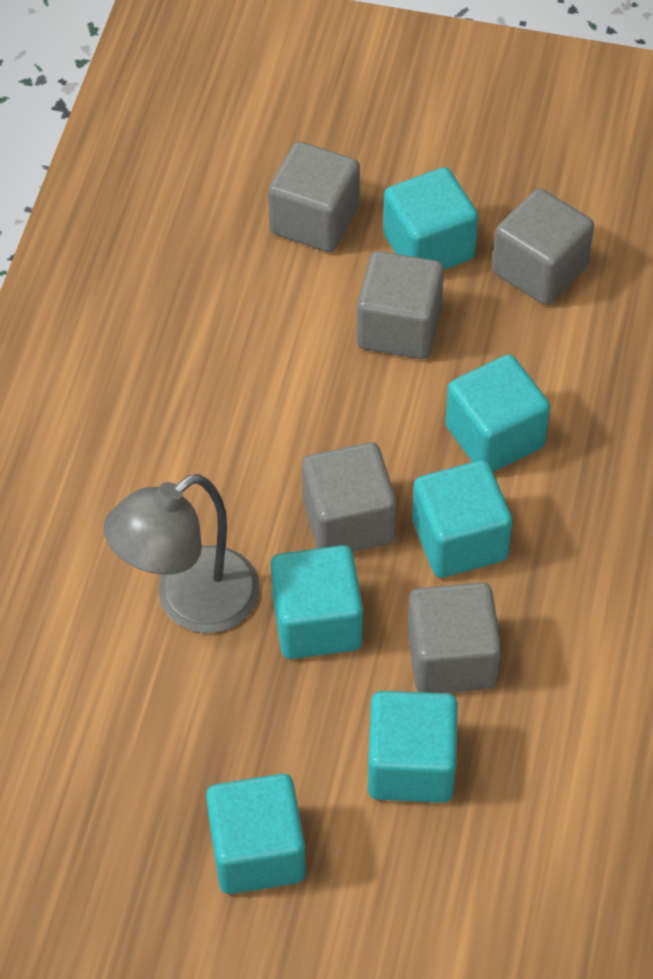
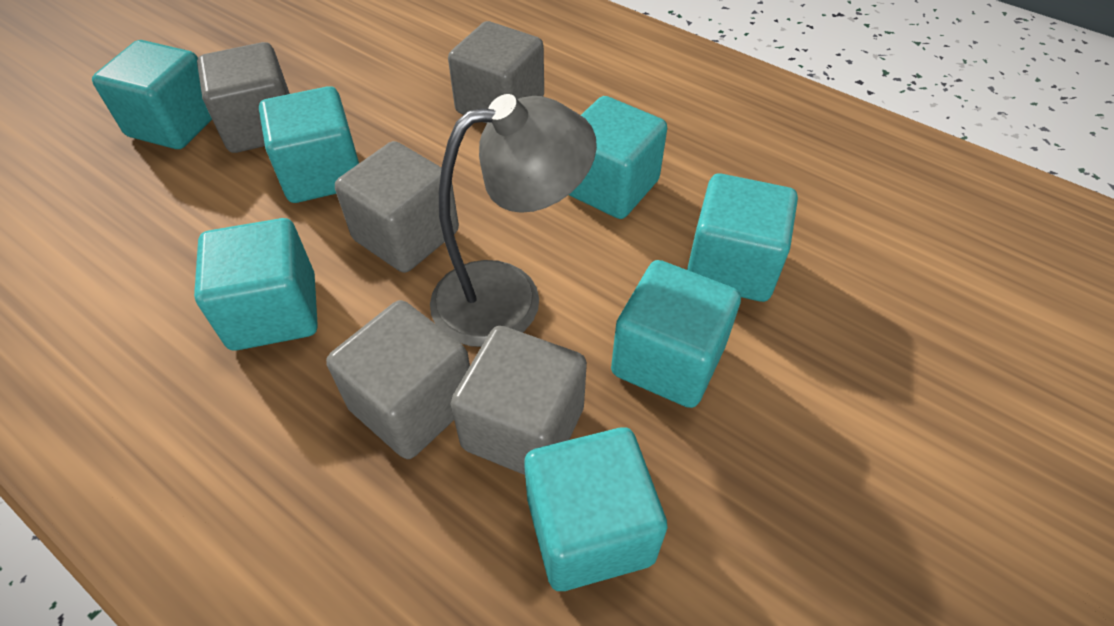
turquoise cube: 6 -> 7

